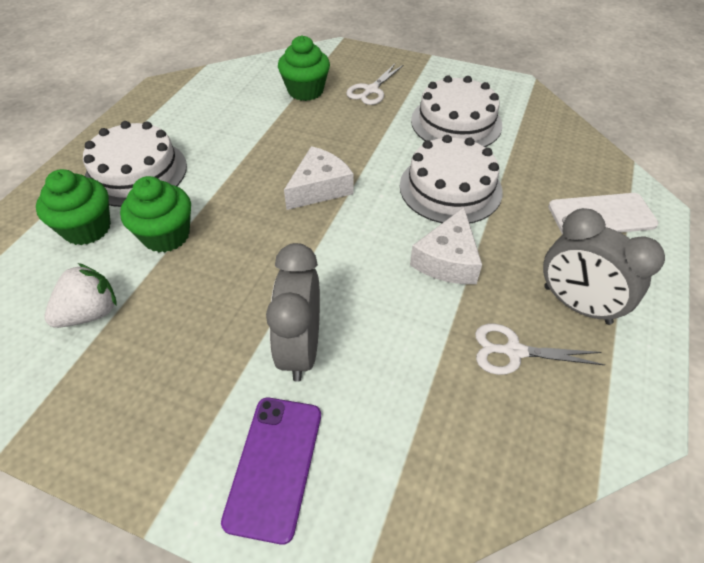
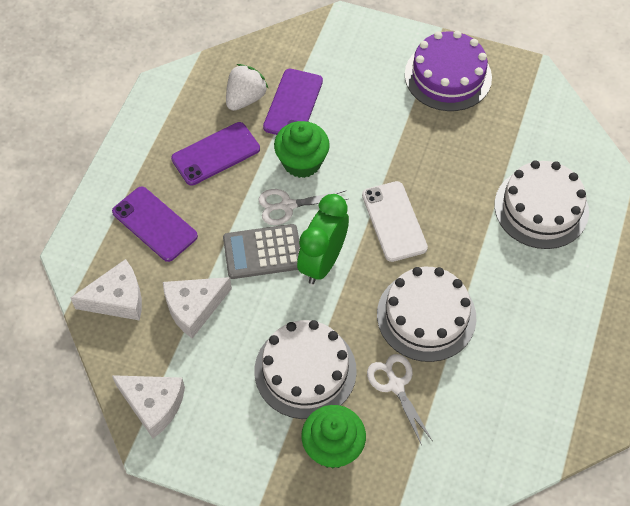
green clock: 0 -> 1
green cupcake: 3 -> 2
grey calculator: 0 -> 1
grey clock: 2 -> 0
purple cake: 0 -> 1
purple phone: 1 -> 3
white cheese: 2 -> 3

